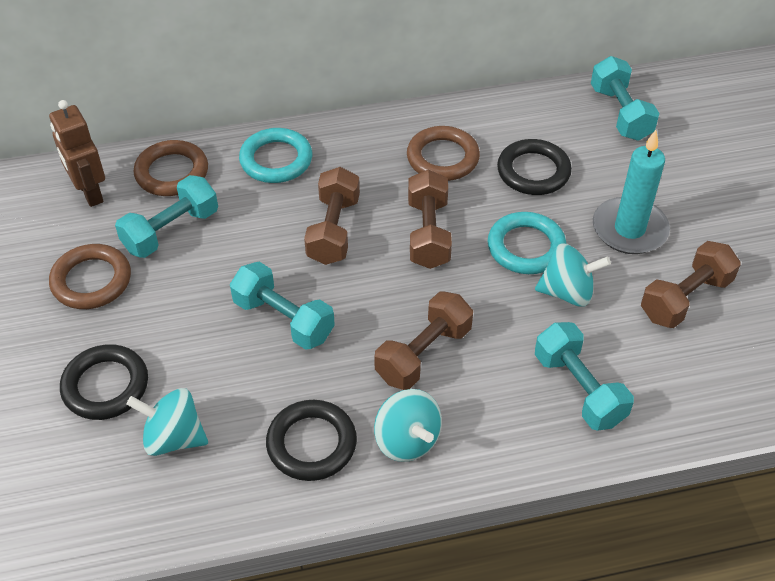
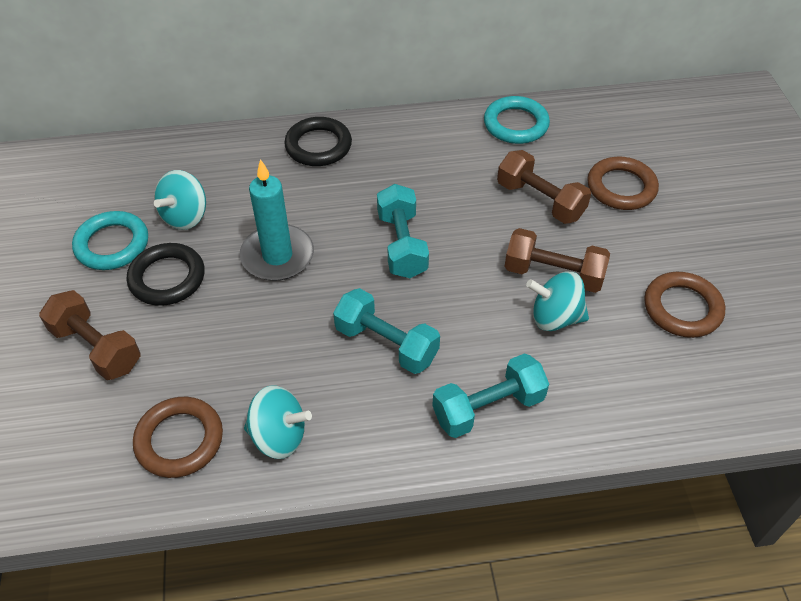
black ring: 3 -> 2
brown dumbbell: 4 -> 3
brown robot: 1 -> 0
turquoise dumbbell: 4 -> 3

